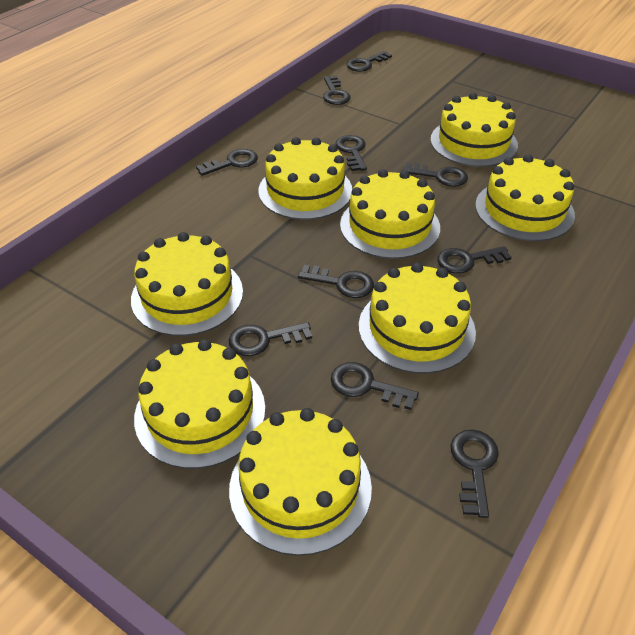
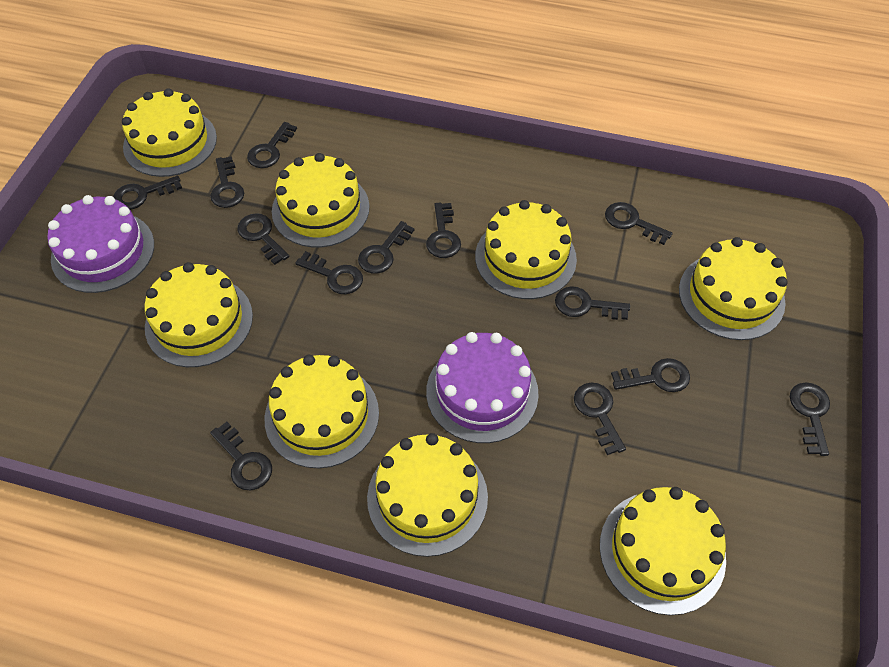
black key: 10 -> 13
purple cake: 0 -> 2

